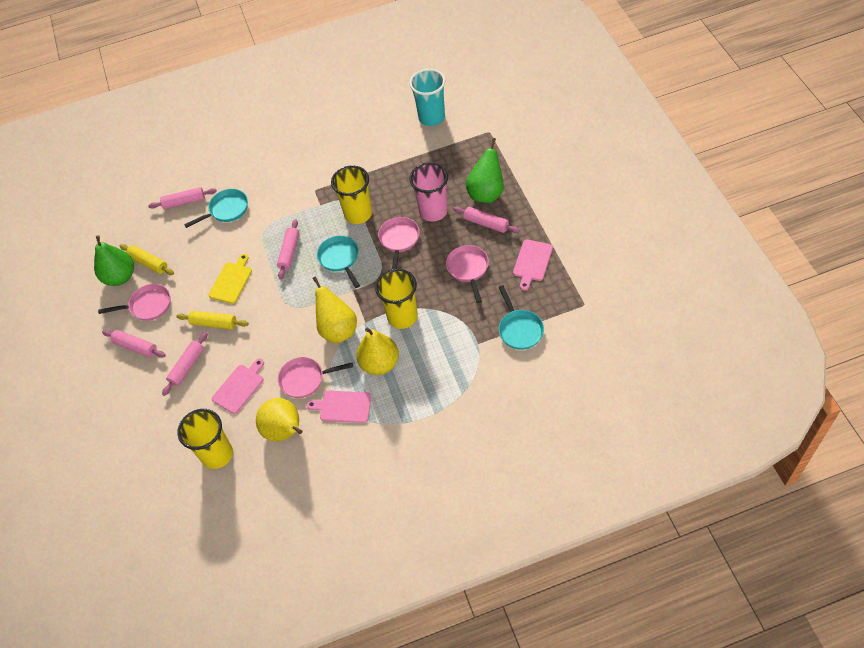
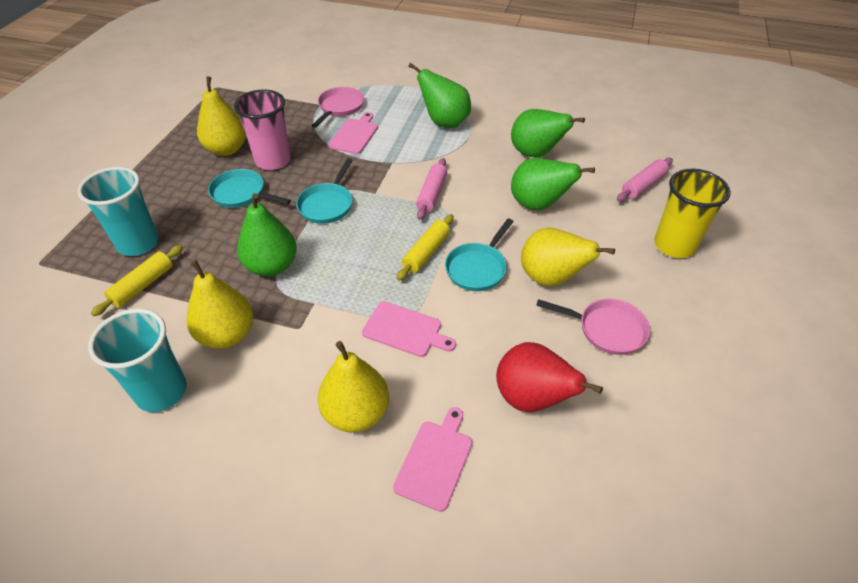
green pear: 2 -> 4
pink pan: 4 -> 2
pink rolling pin: 5 -> 2
red pear: 0 -> 1
turquoise cup: 1 -> 2
yellow cup: 3 -> 1
yellow cutting board: 1 -> 0
yellow pear: 3 -> 4

